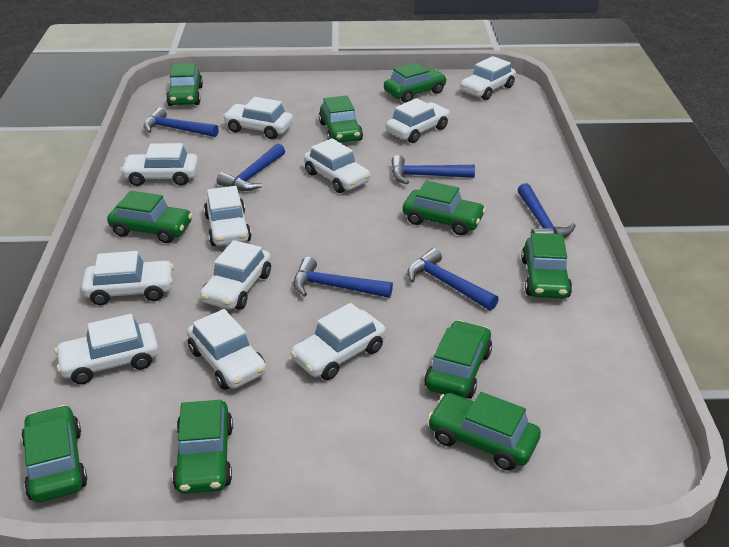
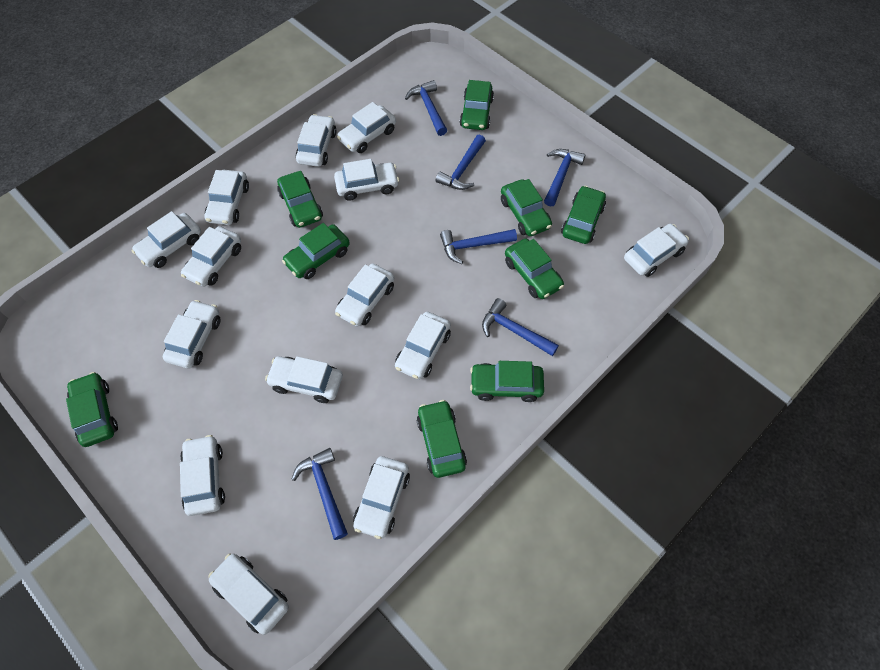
green car: 10 -> 9
white car: 11 -> 14

